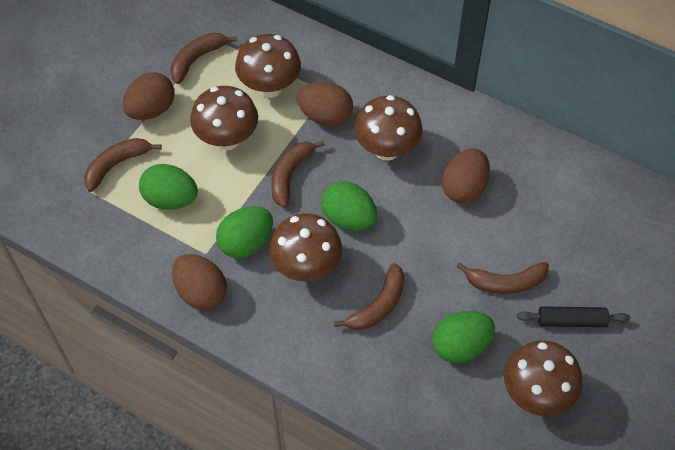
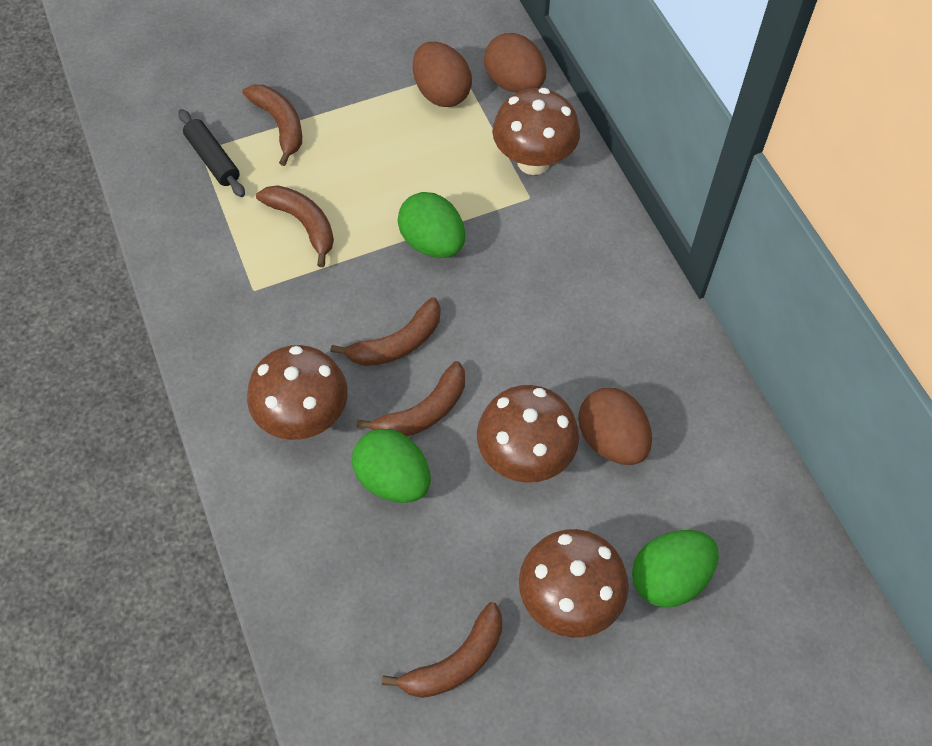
brown egg: 4 -> 3
brown mushroom: 5 -> 4
green egg: 4 -> 3

